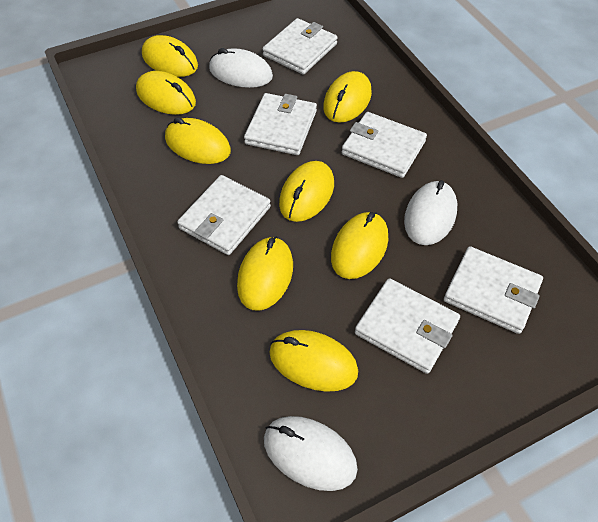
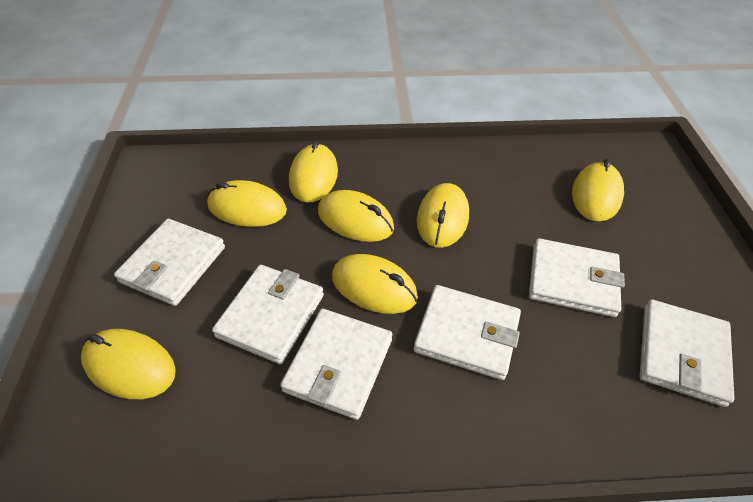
white mouse: 3 -> 0
yellow mouse: 8 -> 7

